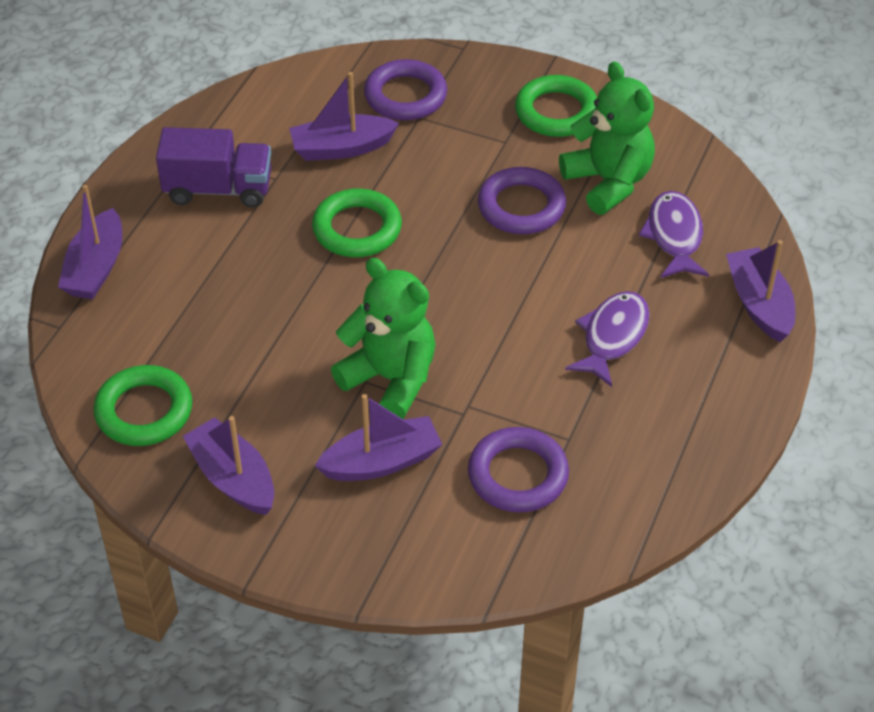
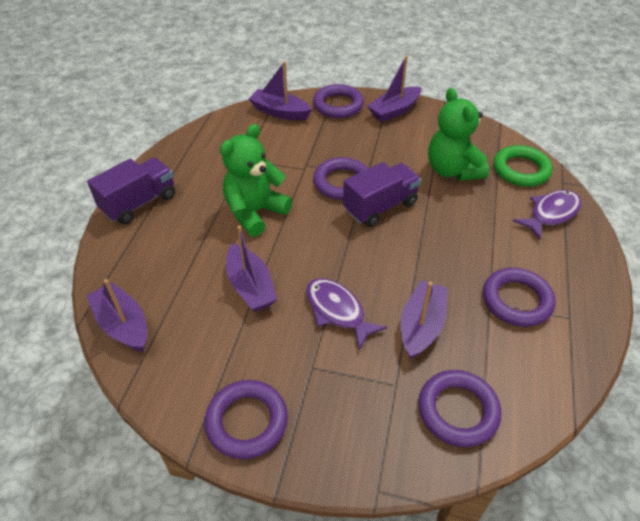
green ring: 3 -> 1
purple ring: 3 -> 5
purple truck: 1 -> 2

